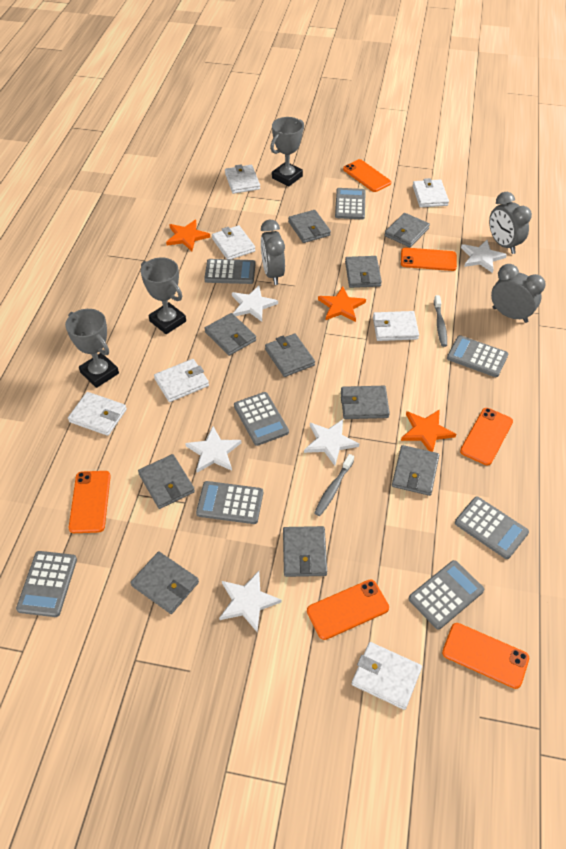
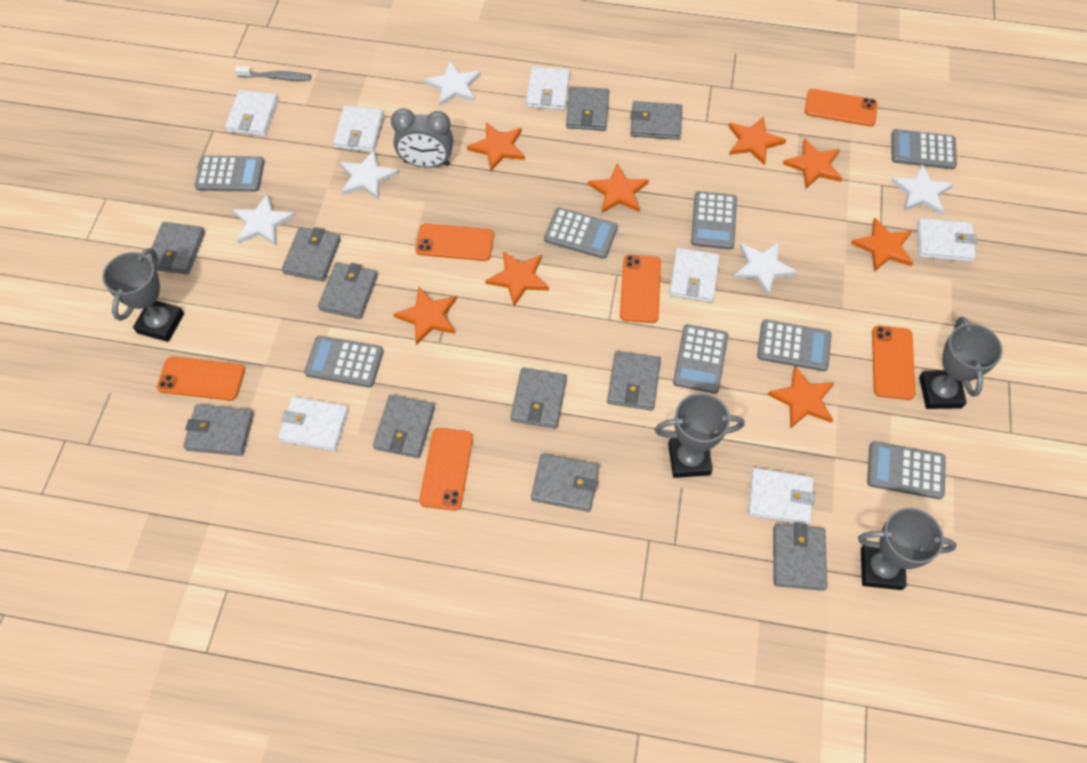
grey clock: 3 -> 1
grey toothbrush: 2 -> 1
grey trophy: 3 -> 4
grey wallet: 10 -> 11
orange star: 3 -> 8

